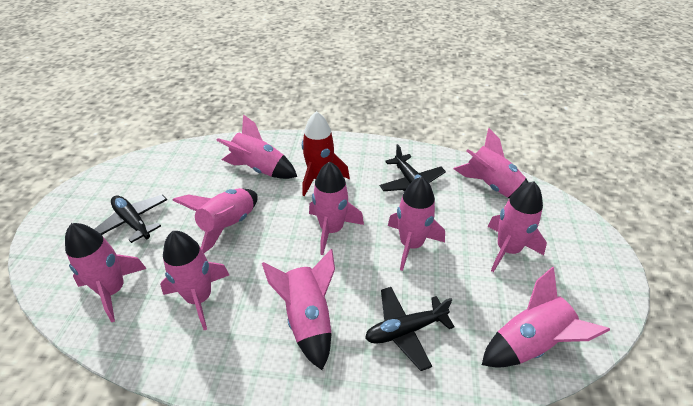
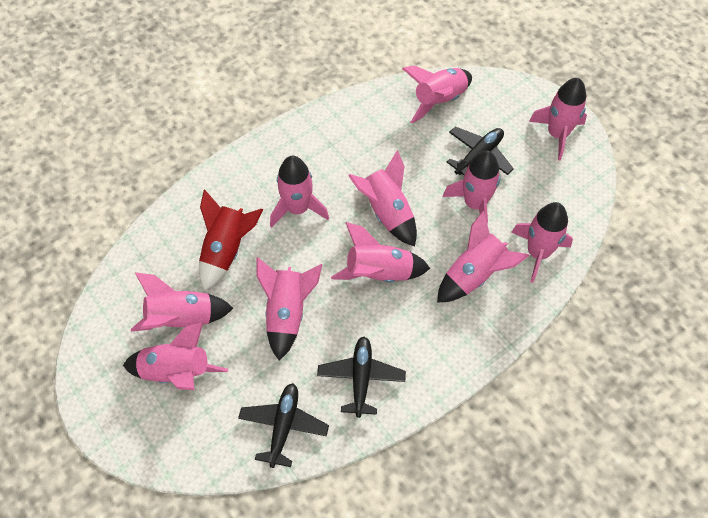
pink rocket: 10 -> 11

